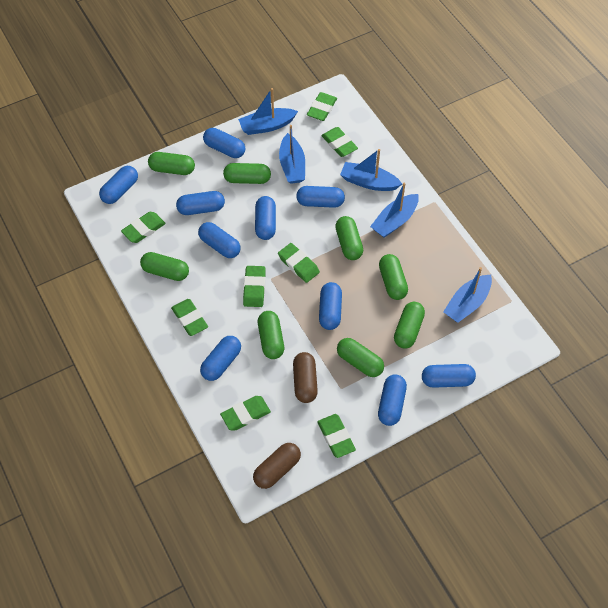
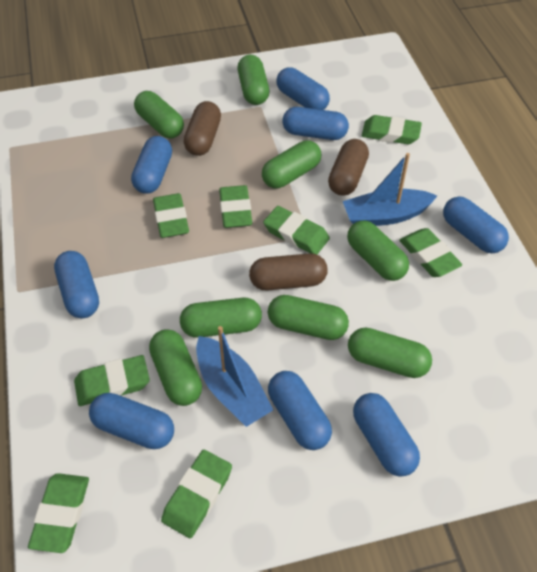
blue boat: 5 -> 2
blue capsule: 10 -> 8
brown capsule: 2 -> 3

